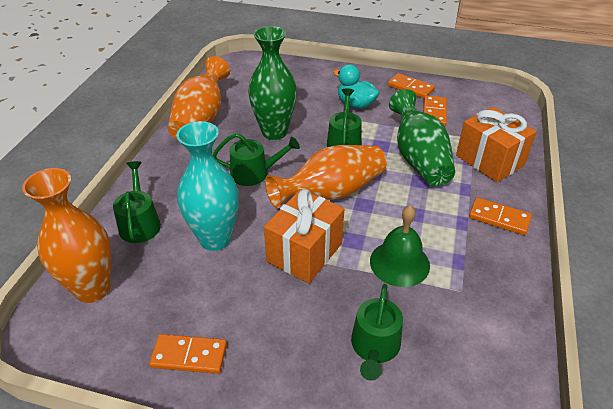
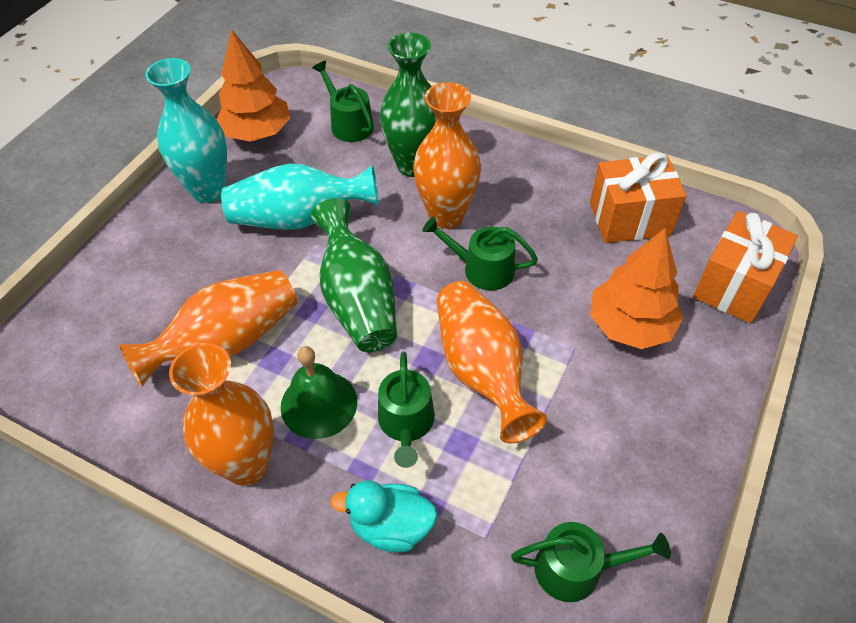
orange domino: 4 -> 0
orange tree: 0 -> 2
orange vase: 3 -> 4
turquoise vase: 1 -> 2

